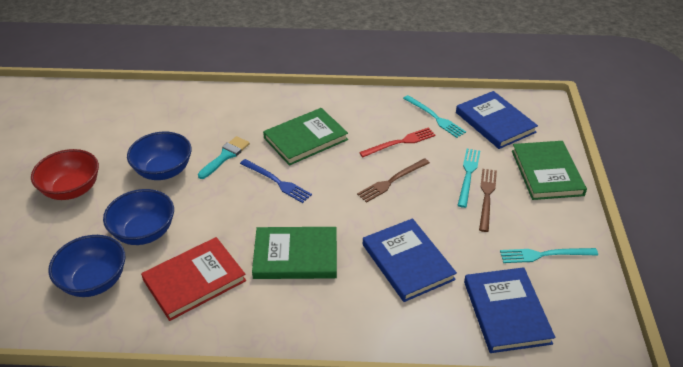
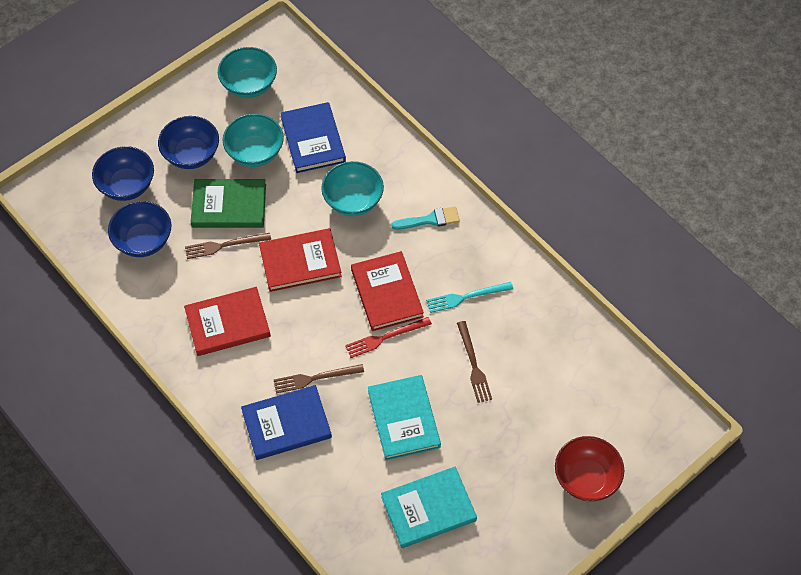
blue book: 3 -> 2
blue fork: 1 -> 0
brown fork: 2 -> 3
green book: 3 -> 1
red book: 1 -> 3
turquoise book: 0 -> 2
turquoise bowl: 0 -> 3
turquoise fork: 3 -> 1

